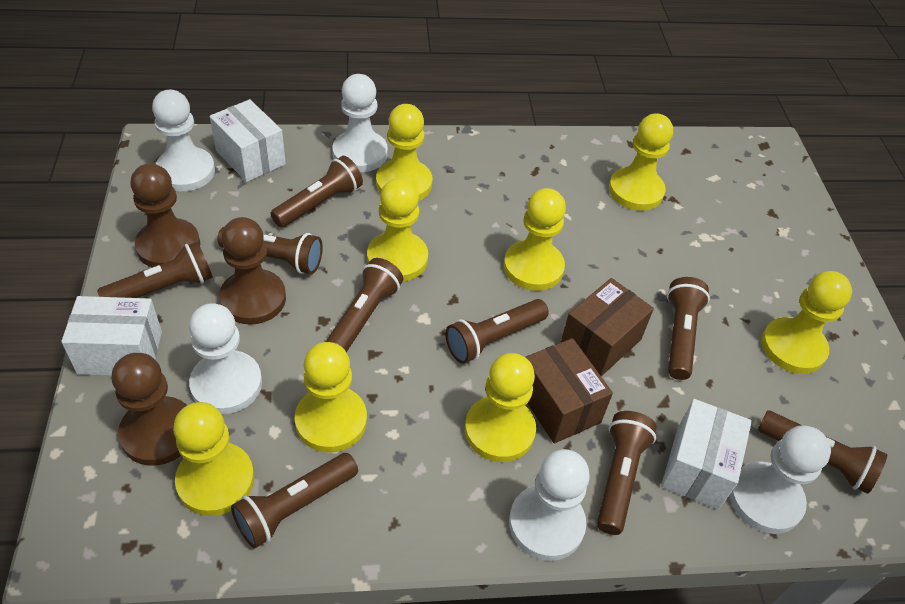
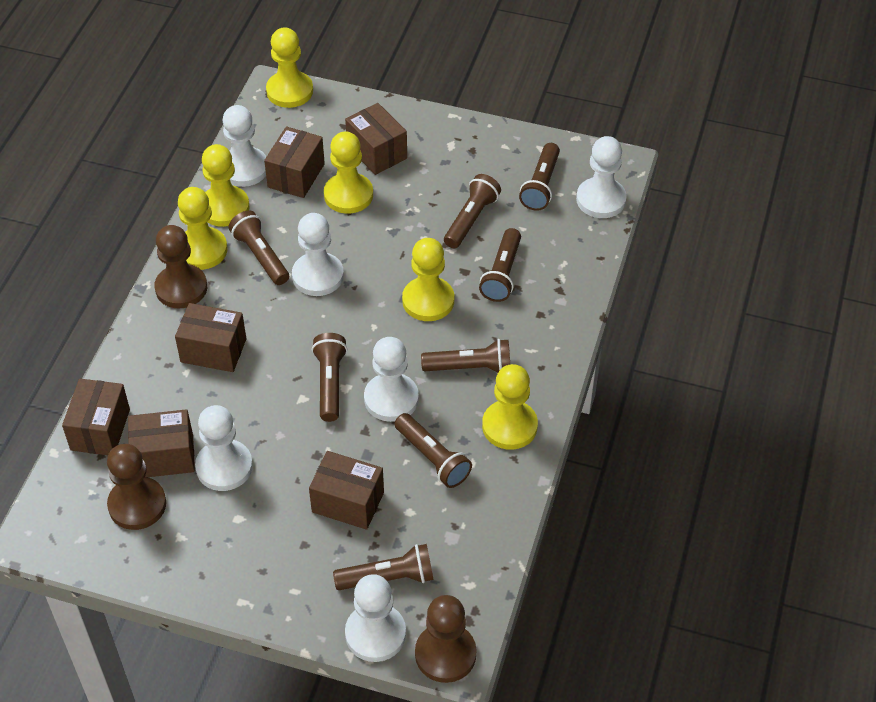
brown box: 2 -> 6
brown flashlight: 9 -> 8
white box: 3 -> 0
white pawn: 5 -> 6
yellow pawn: 8 -> 6

